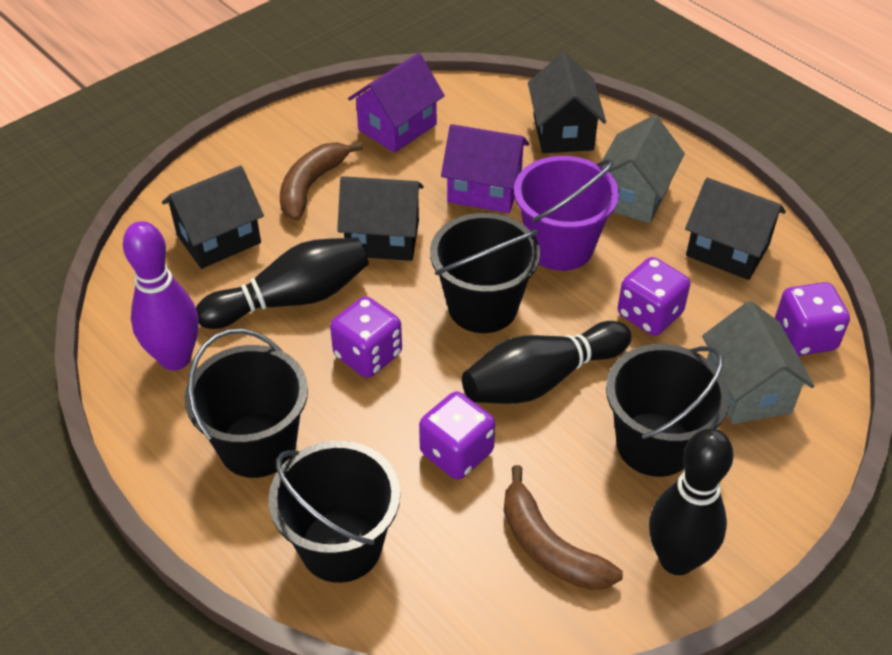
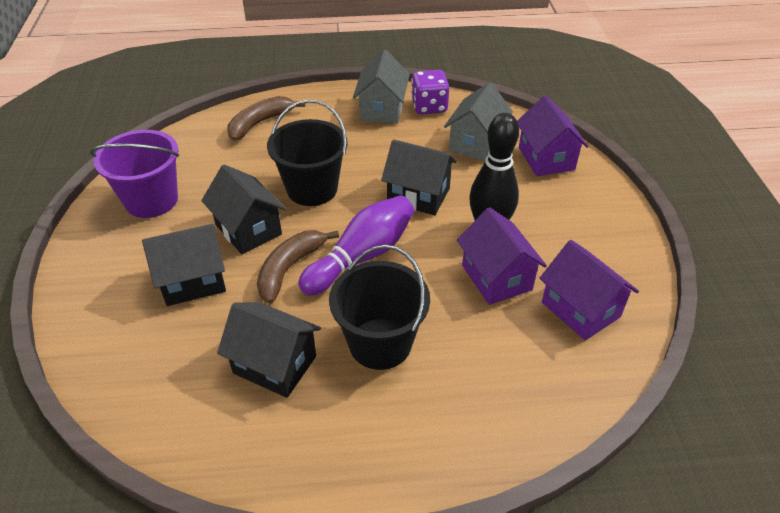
black bowling pin: 3 -> 1
black bucket: 4 -> 2
purple dice: 4 -> 1
purple house: 2 -> 3

